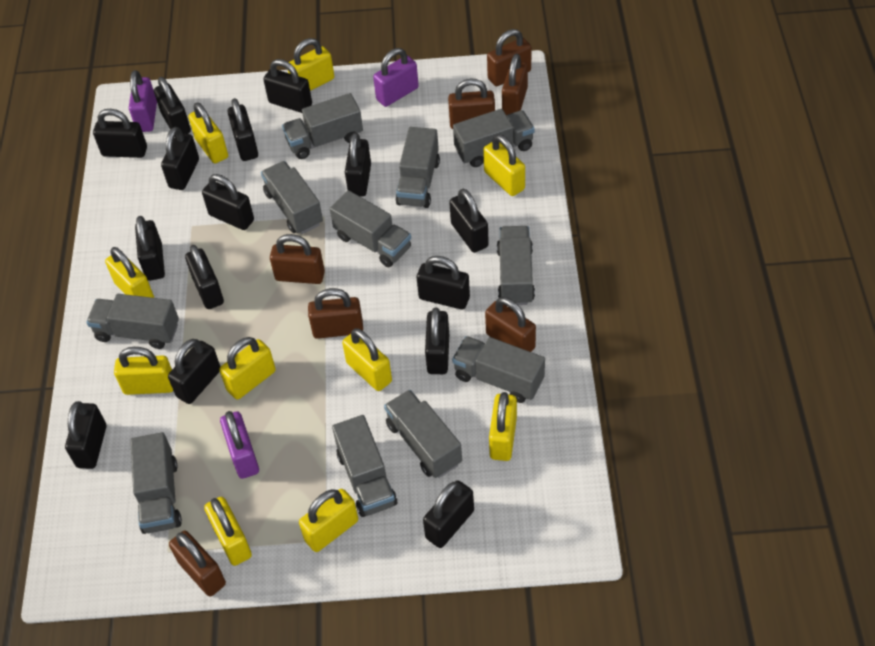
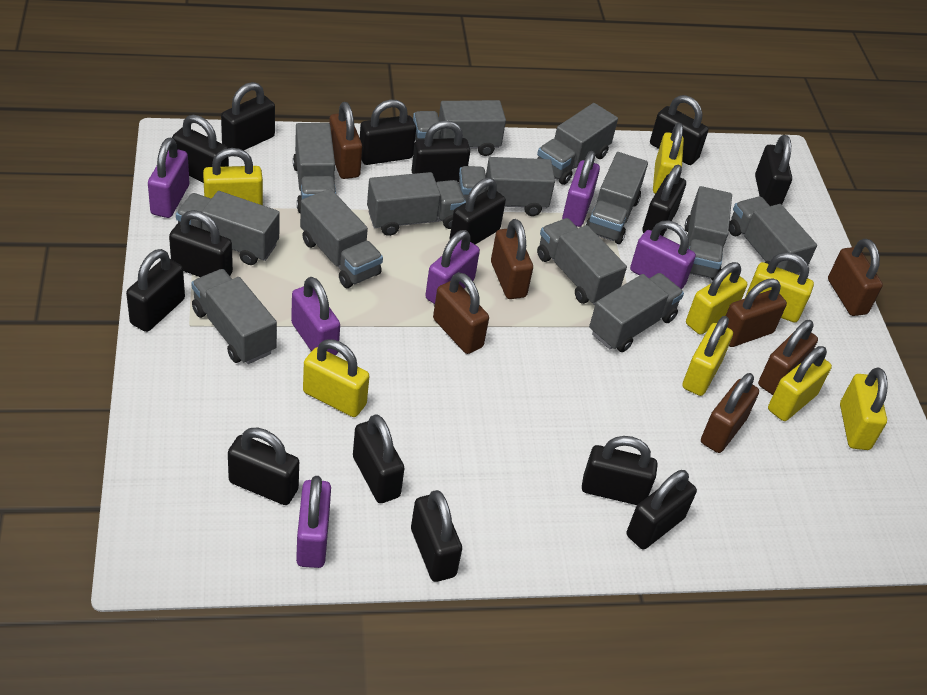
grey truck: 11 -> 13
purple padlock: 3 -> 6
yellow padlock: 10 -> 8

